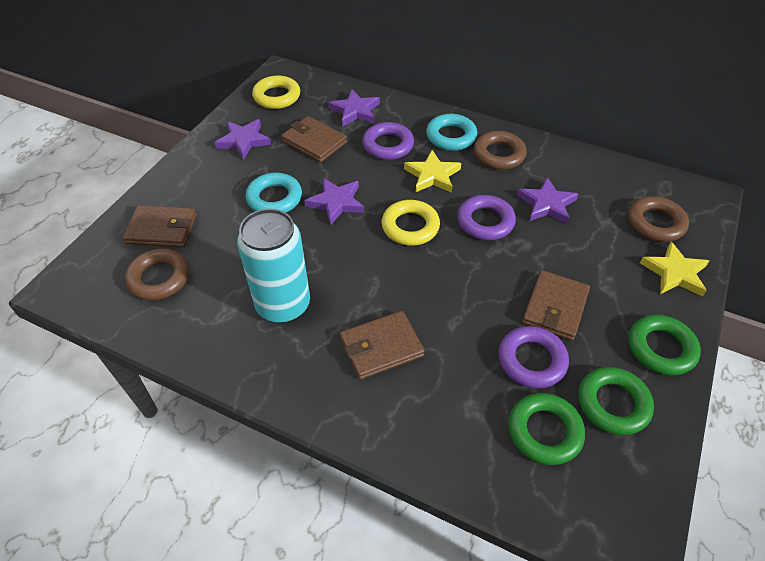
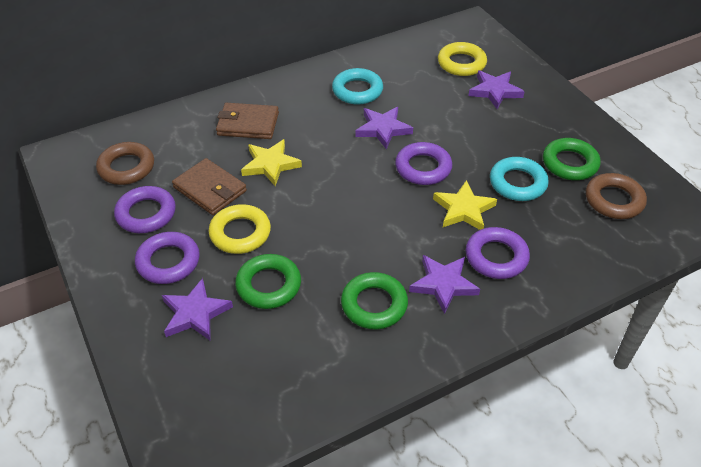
brown ring: 3 -> 2
brown wallet: 4 -> 2
purple ring: 3 -> 4
turquoise can: 1 -> 0

